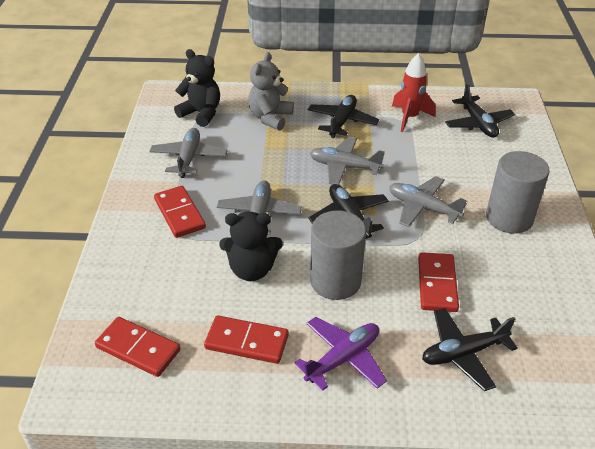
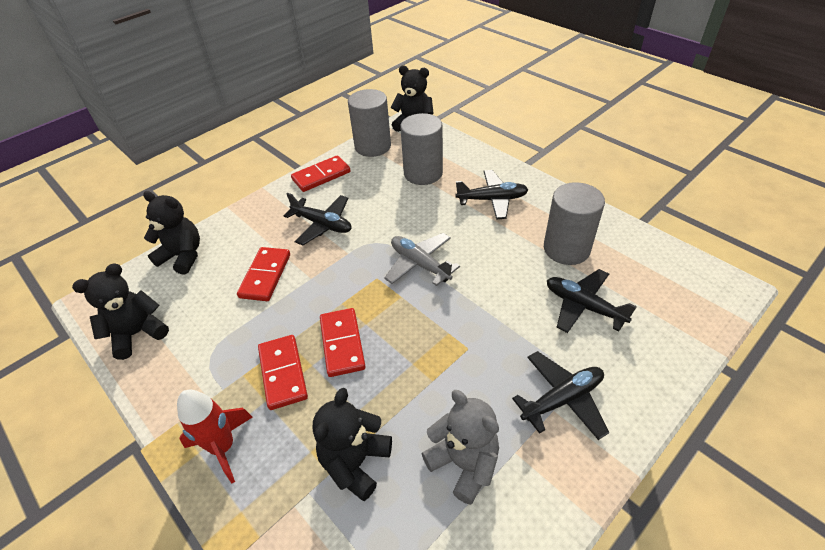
black teddy bear: 2 -> 4
grey cylinder: 2 -> 3
grey plane: 4 -> 1
purple plane: 1 -> 0

